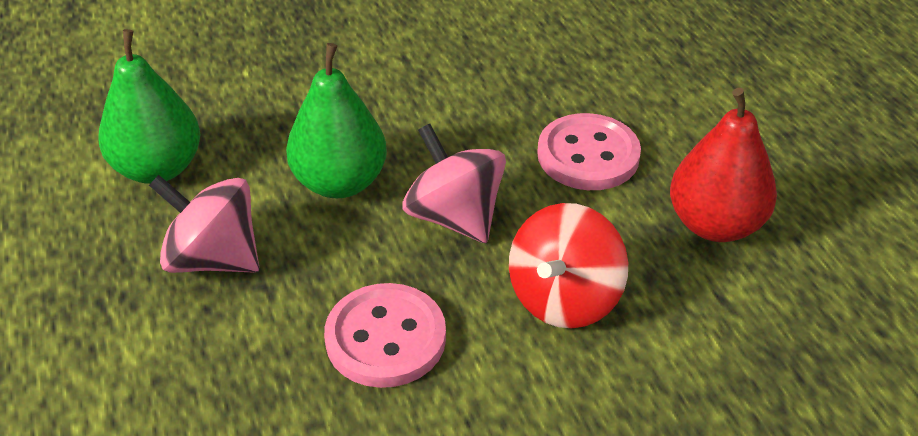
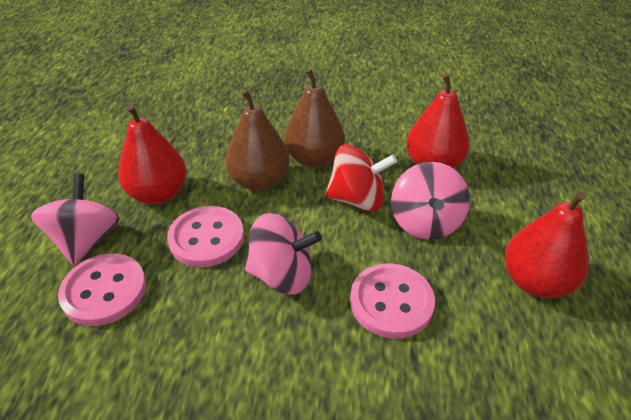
brown pear: 0 -> 2
green pear: 2 -> 0
pink button: 2 -> 3
pink spinning top: 2 -> 3
red pear: 1 -> 3

